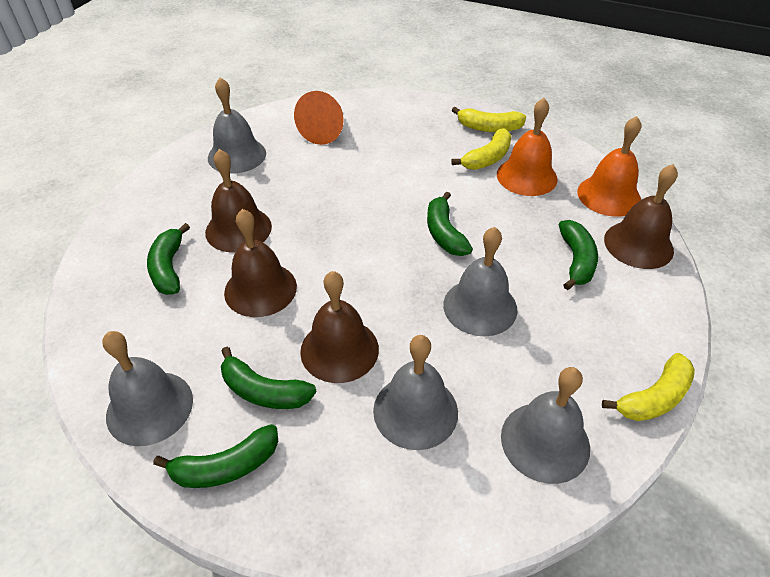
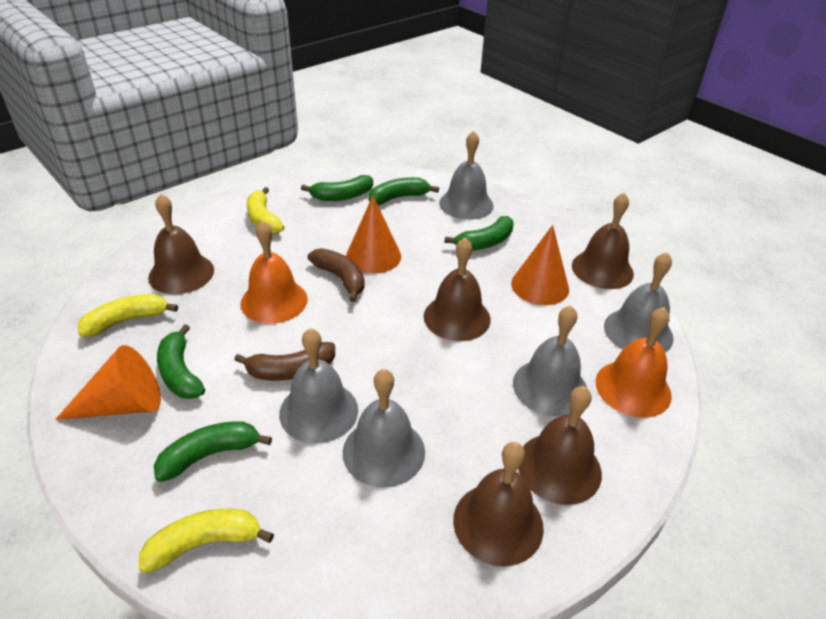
brown banana: 0 -> 2
brown bell: 4 -> 5
orange cone: 1 -> 3

